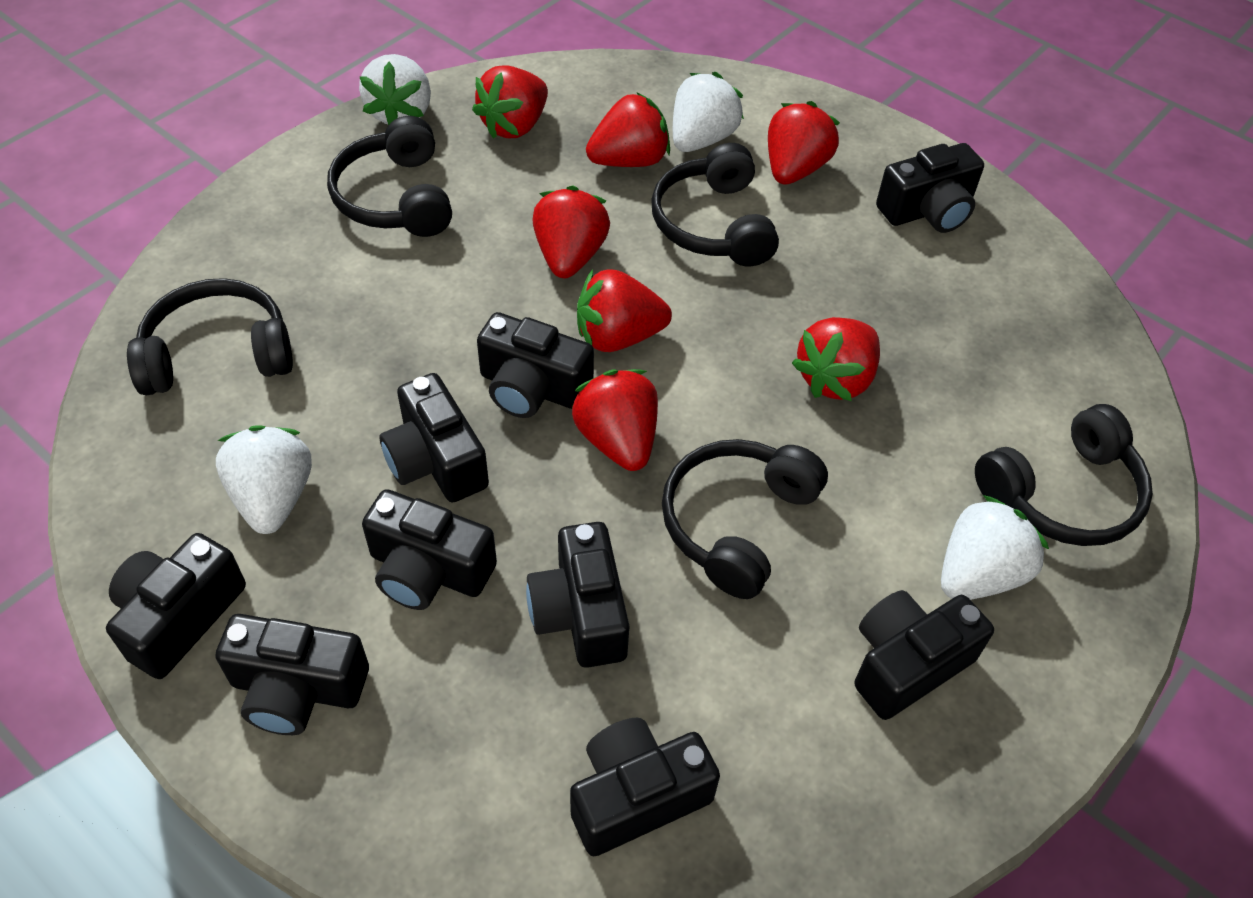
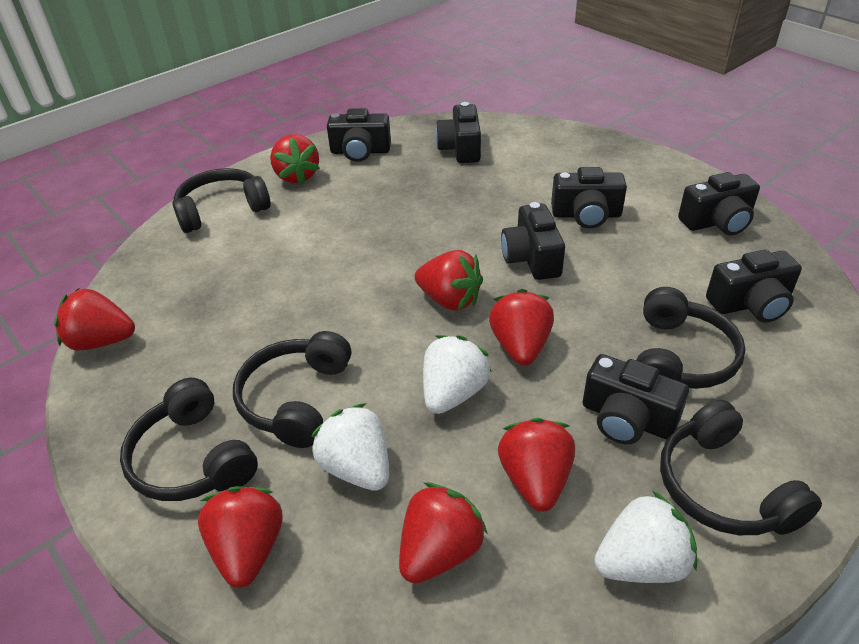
black camera: 9 -> 7
white strawberry: 4 -> 3

